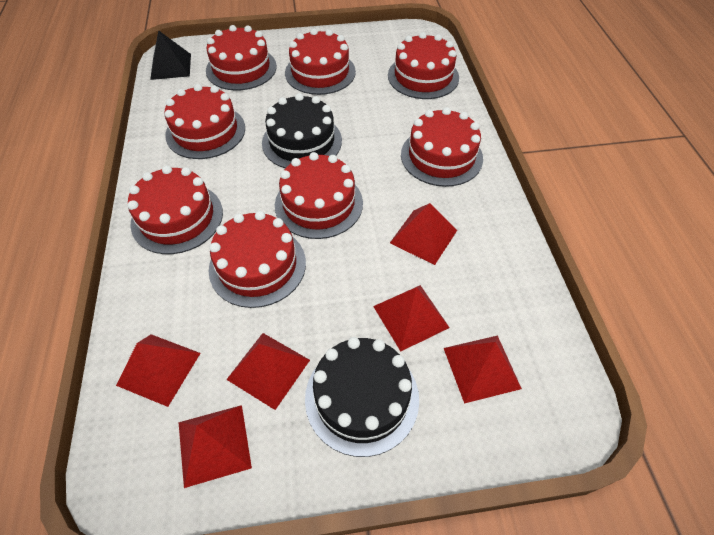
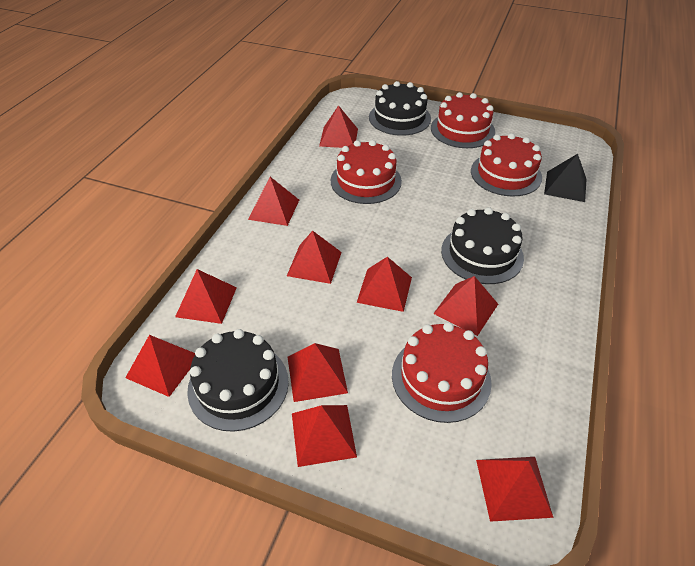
black cake: 2 -> 3
red cake: 8 -> 4
red pyramid: 6 -> 10

